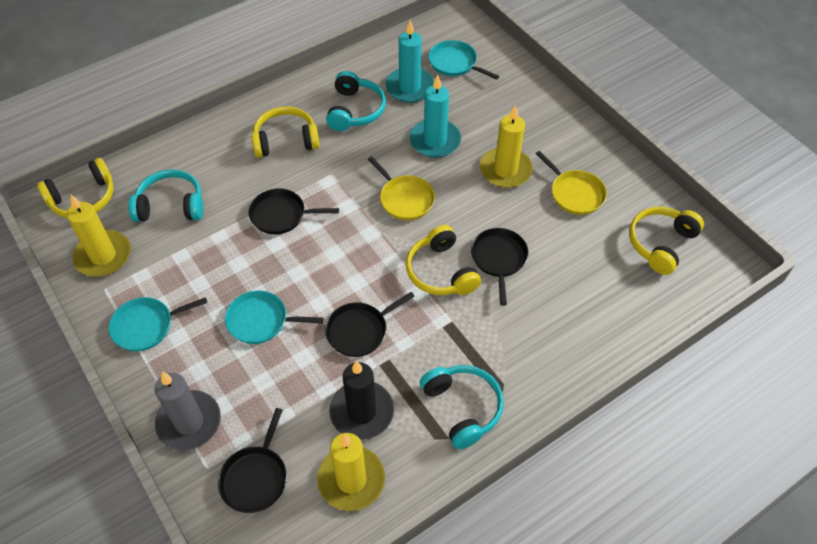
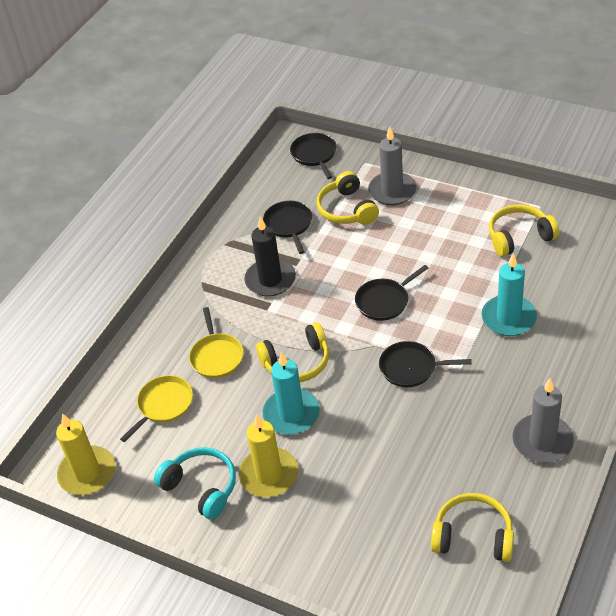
grey candle: 1 -> 2
turquoise headphones: 3 -> 1
turquoise pan: 3 -> 0
yellow candle: 3 -> 2

